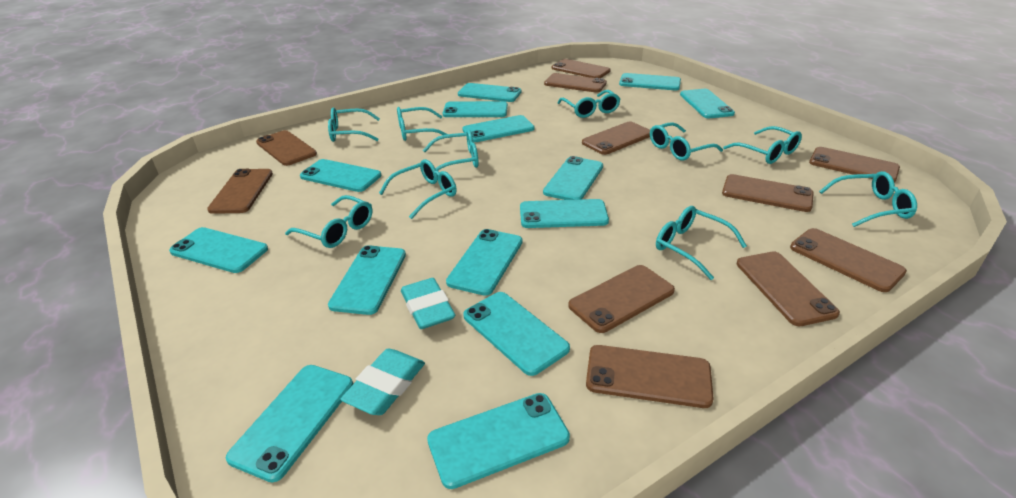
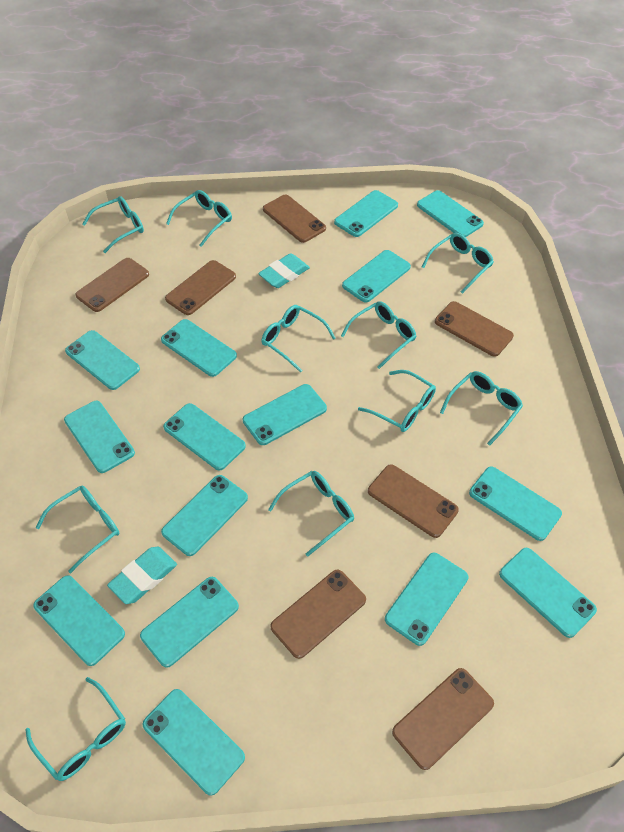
brown phone: 11 -> 7
turquoise phone: 14 -> 15

